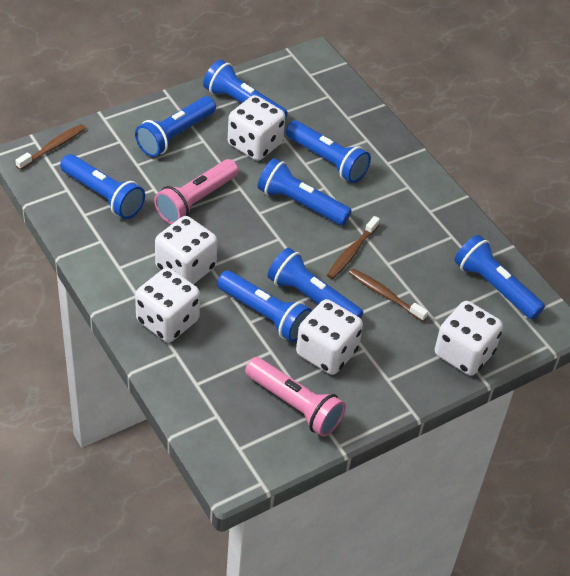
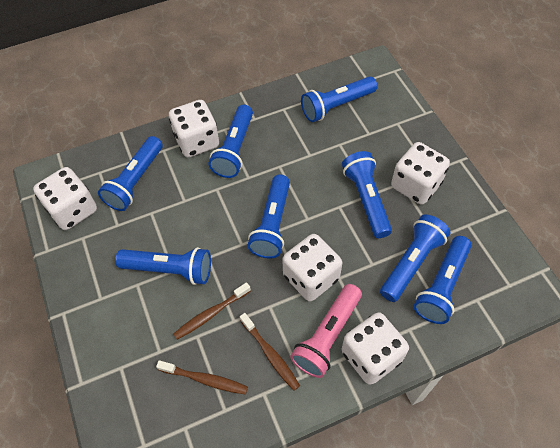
pink flashlight: 2 -> 1

